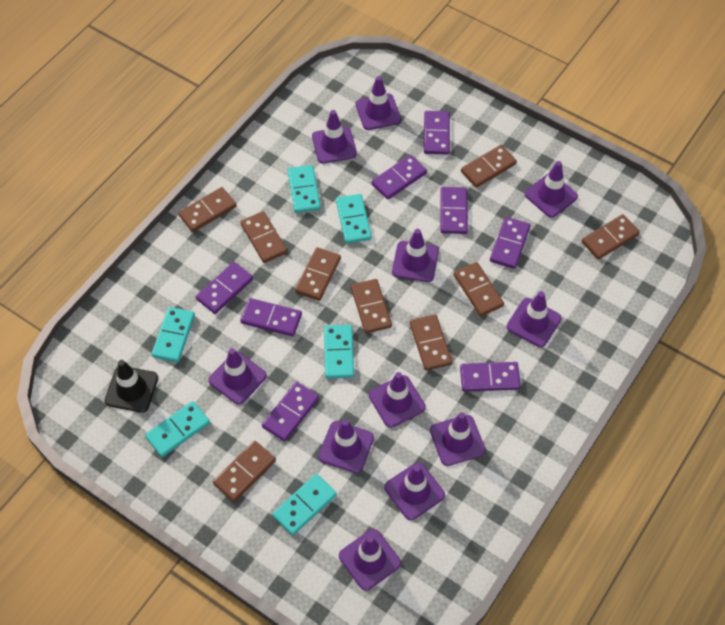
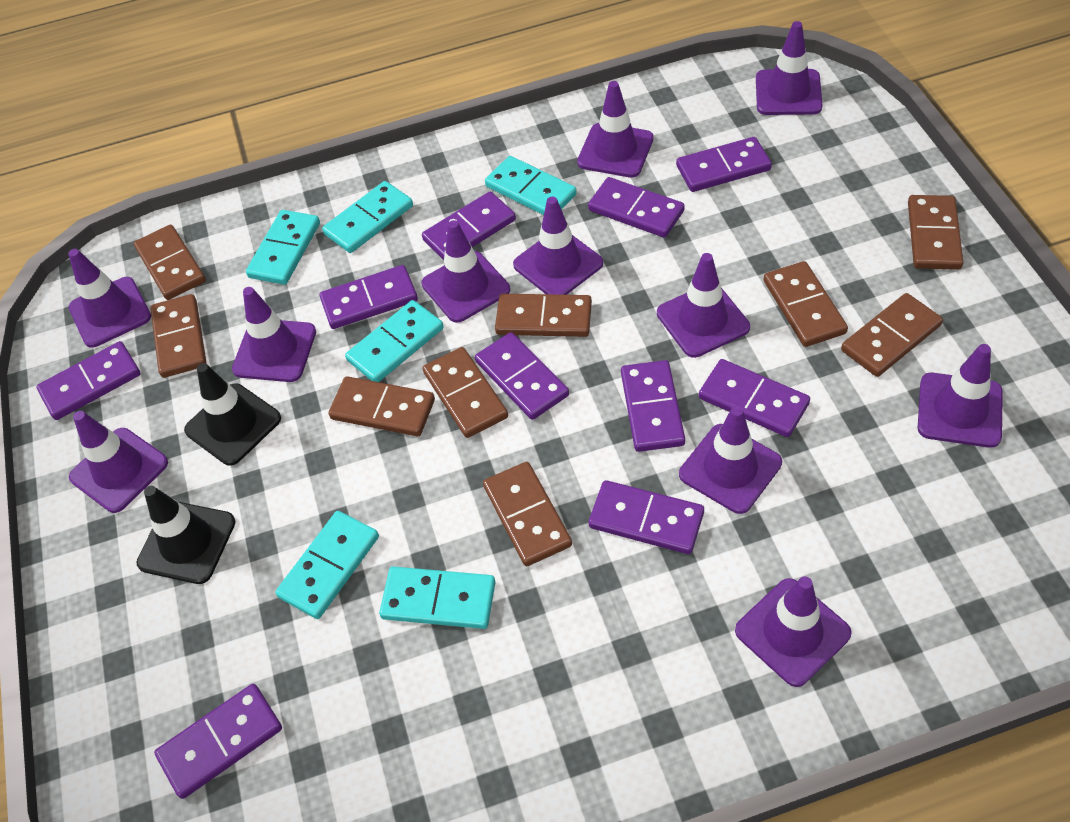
black traffic cone: 1 -> 2
purple domino: 8 -> 10

